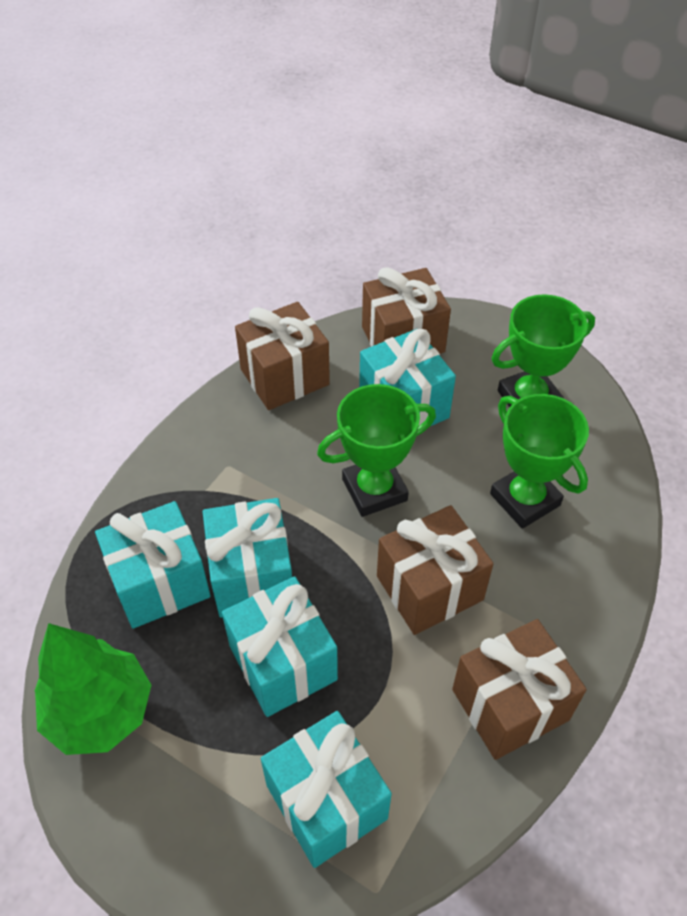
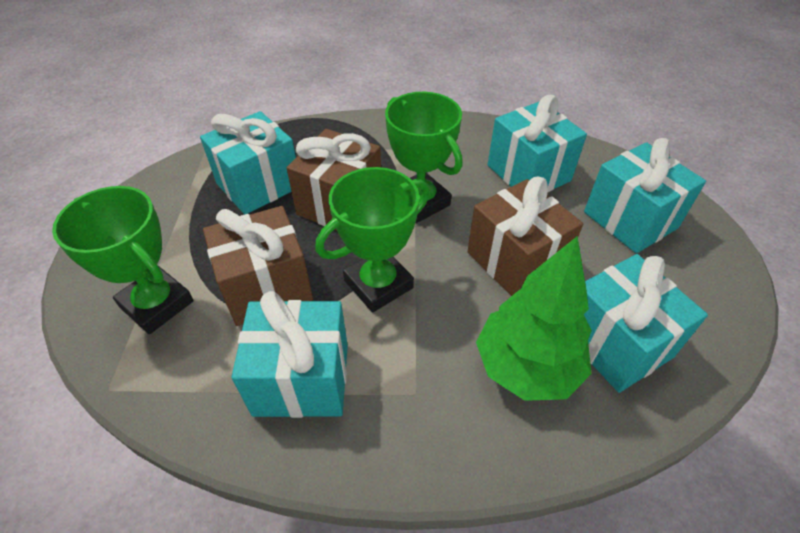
brown gift: 4 -> 3

